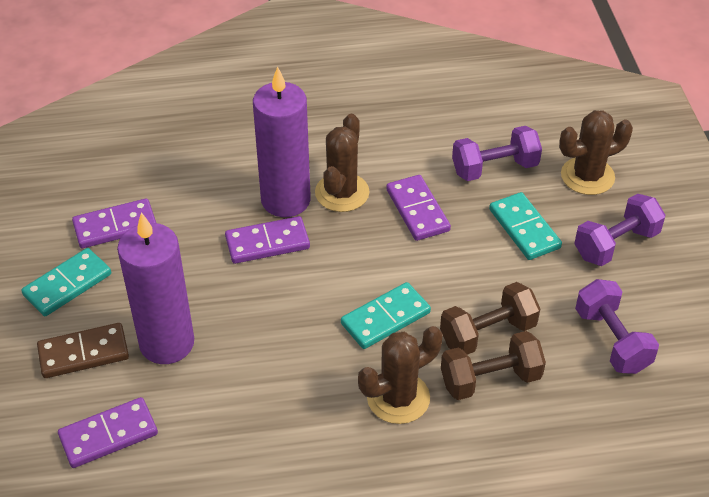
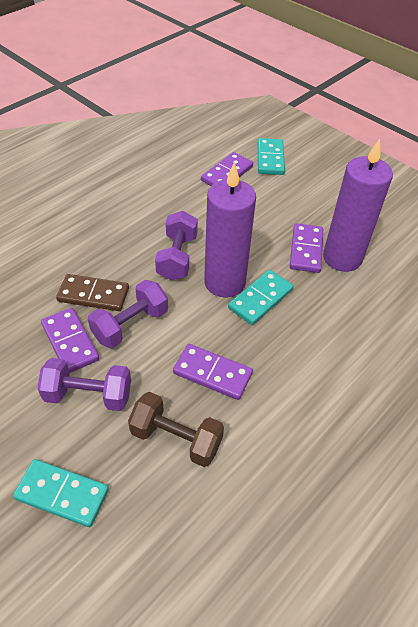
brown cactus: 3 -> 0
brown dumbbell: 2 -> 1

